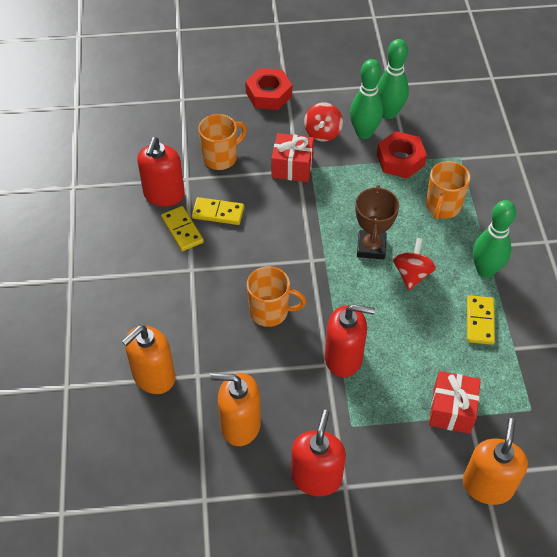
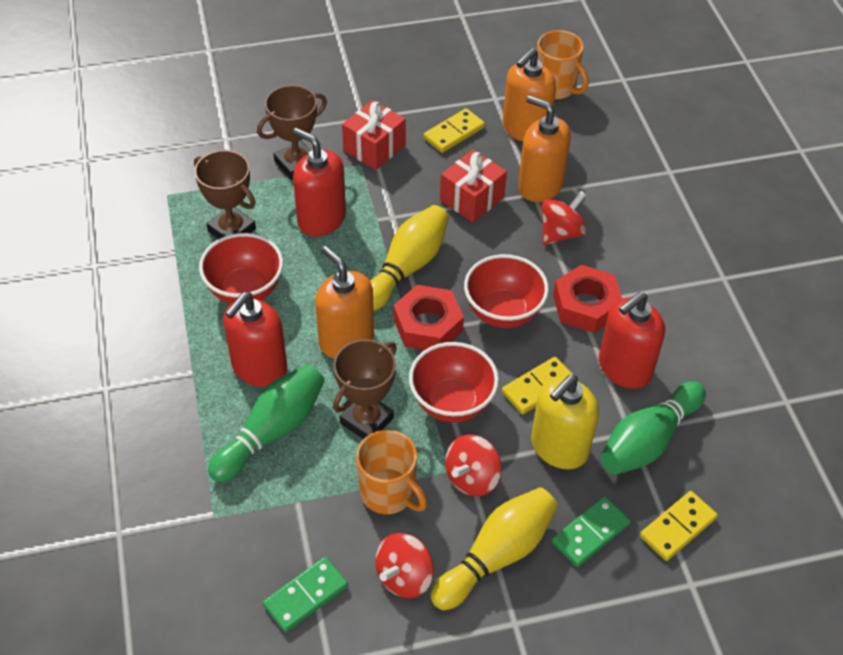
brown trophy: 1 -> 3
green bowling pin: 3 -> 2
green domino: 0 -> 2
orange mug: 3 -> 2
red bowl: 0 -> 3
red spinning top: 2 -> 3
yellow bowling pin: 0 -> 2
yellow soap dispenser: 0 -> 1

